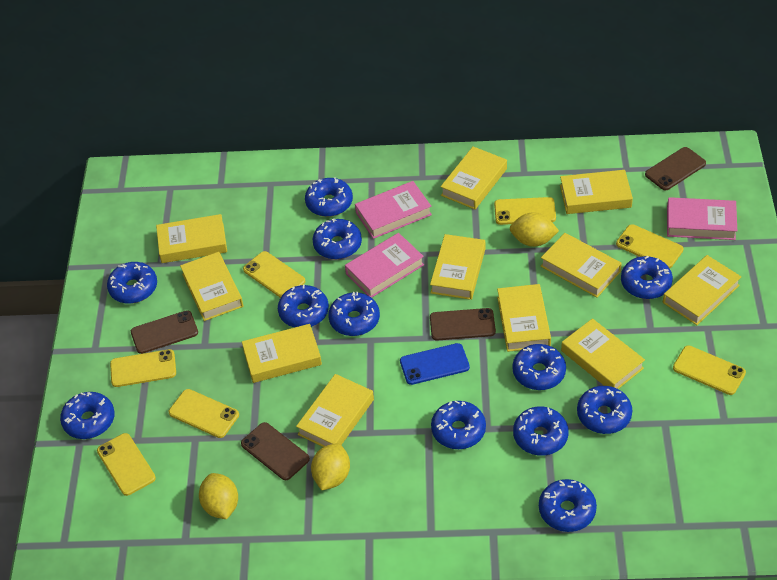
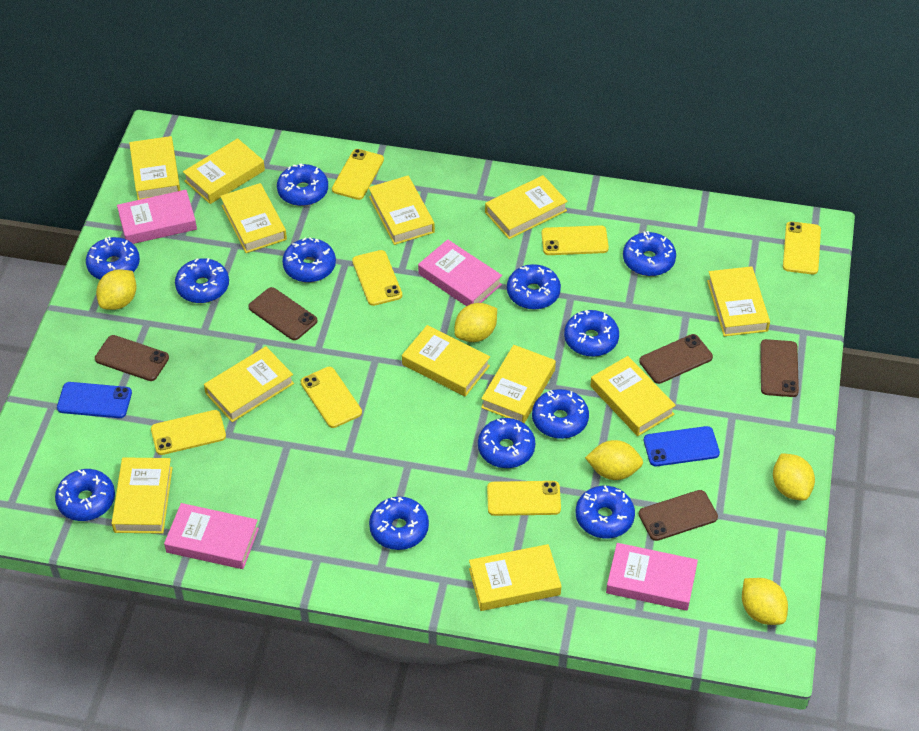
blue phone: 1 -> 2
brown phone: 4 -> 5
pink book: 3 -> 4
yellow book: 11 -> 12
yellow lemon: 3 -> 5

